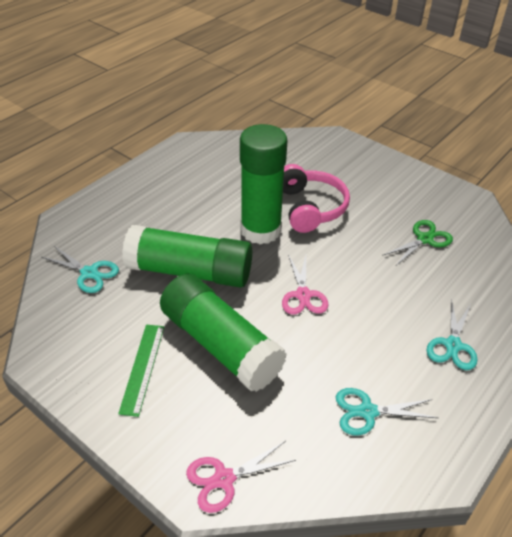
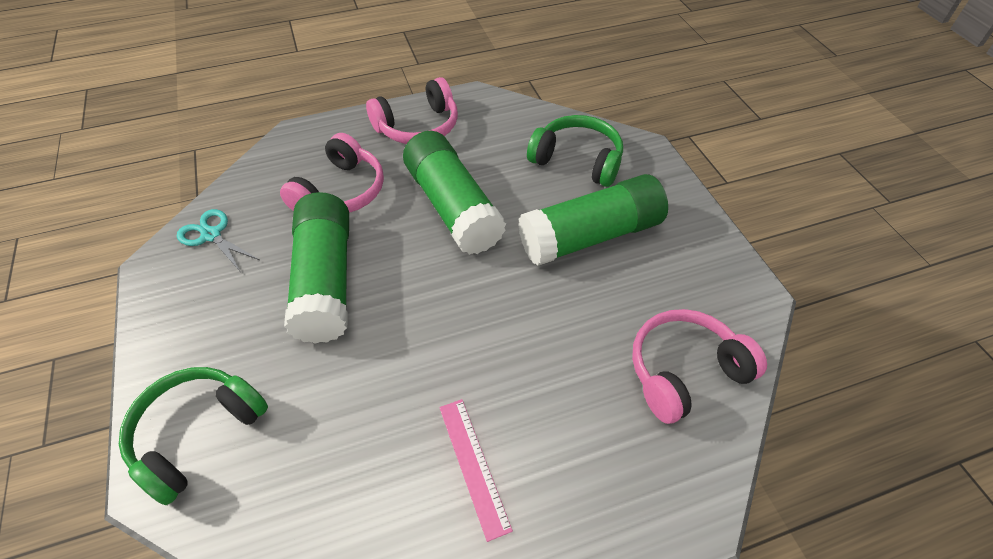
green headphones: 0 -> 2
green ruler: 1 -> 0
green scissors: 1 -> 0
pink headphones: 1 -> 3
pink ruler: 0 -> 1
pink scissors: 2 -> 0
turquoise scissors: 3 -> 1

